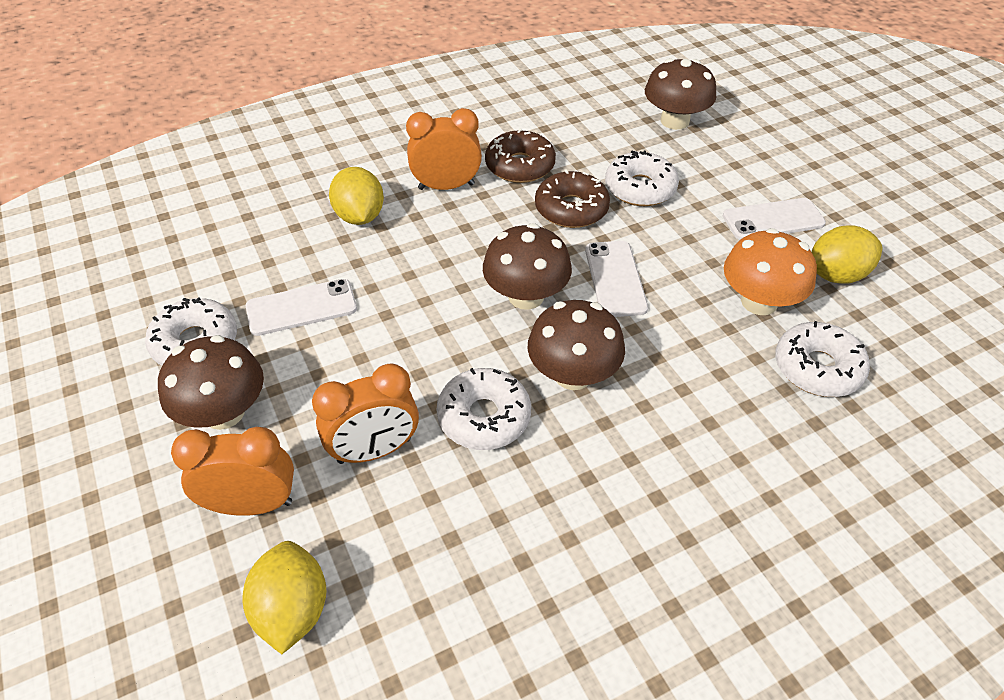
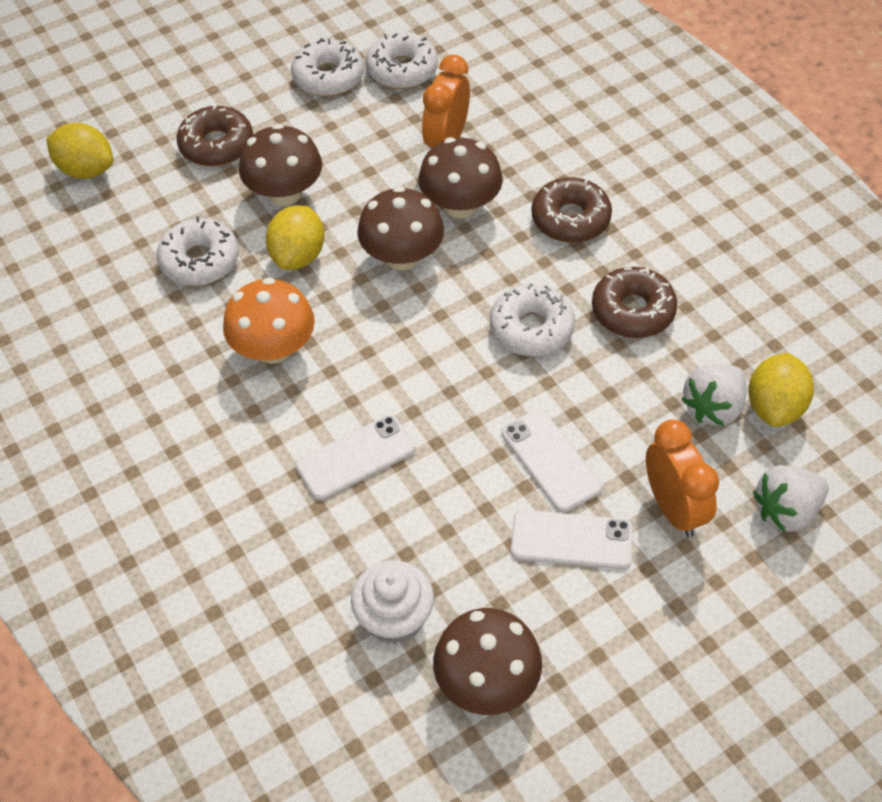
brown donut: 2 -> 3
orange clock: 3 -> 2
white cupcake: 0 -> 1
white strawberry: 0 -> 2

